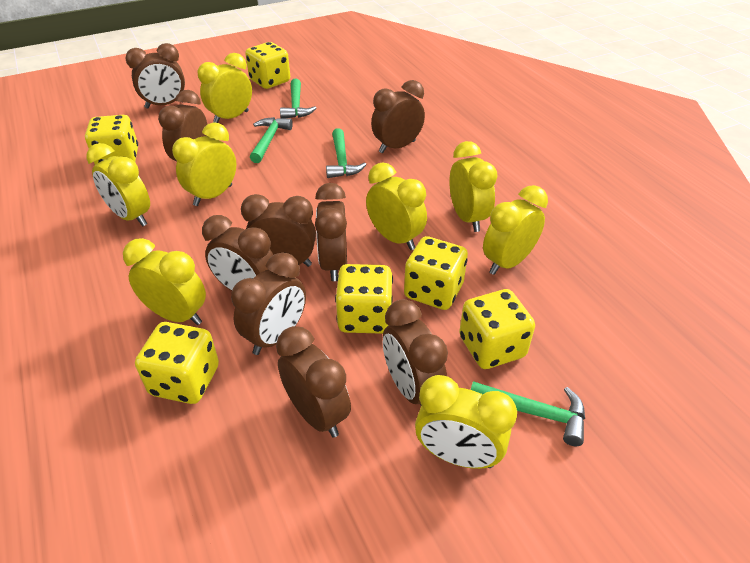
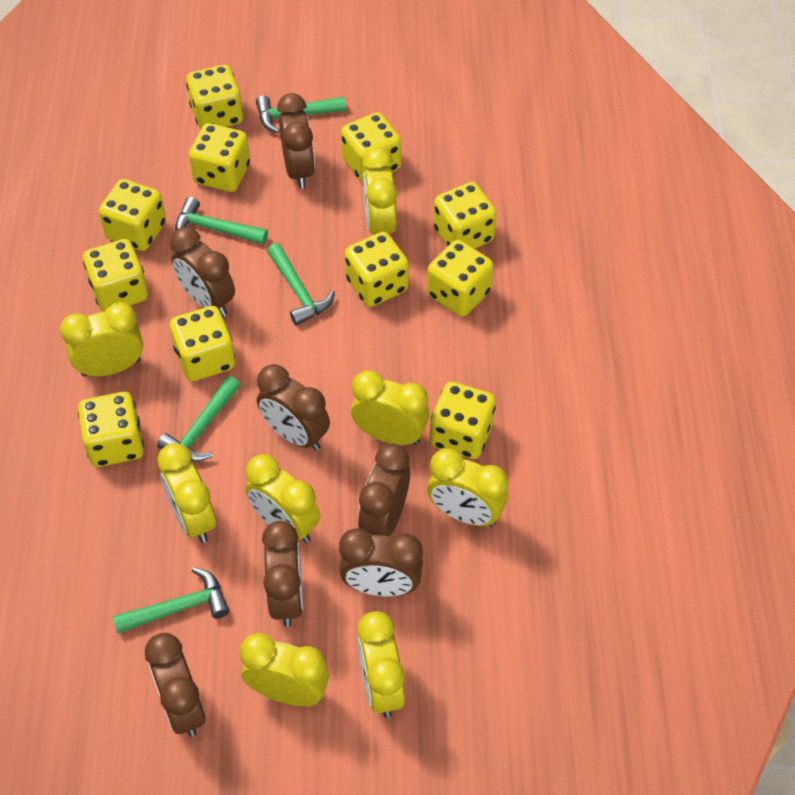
brown clock: 9 -> 7
green hammer: 4 -> 5
yellow dice: 6 -> 11

